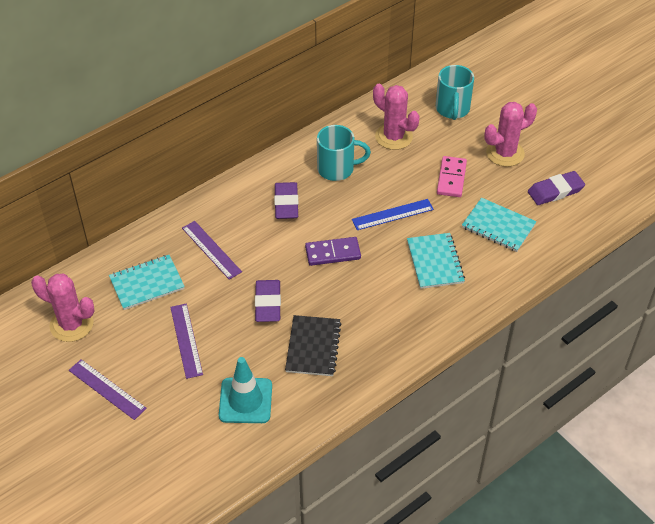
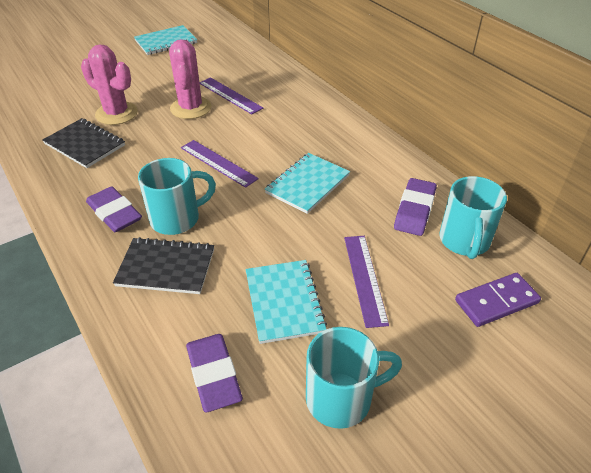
black notebook: 1 -> 2
blue ruler: 1 -> 0
pink cactus: 3 -> 2
pink domino: 1 -> 0
turquoise mug: 2 -> 3
turquoise traffic cone: 1 -> 0

